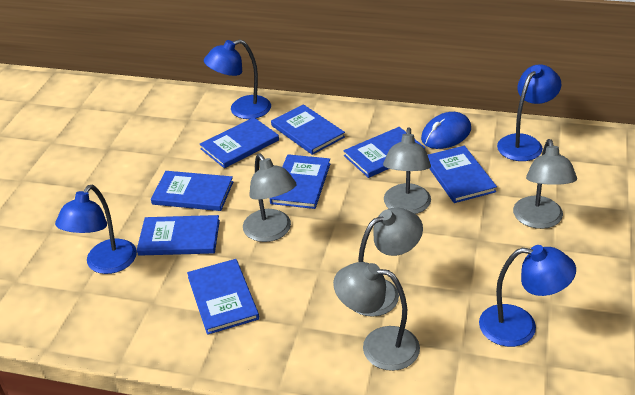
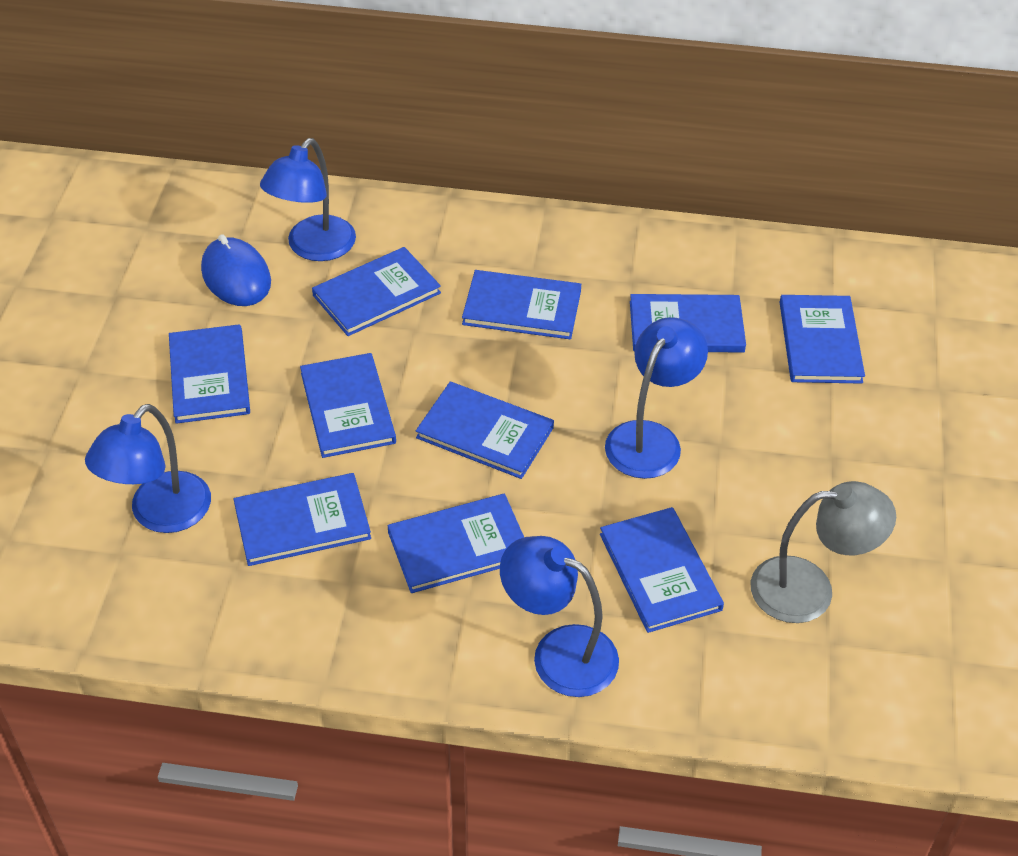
blue book: 8 -> 10
grey lamp: 5 -> 1

